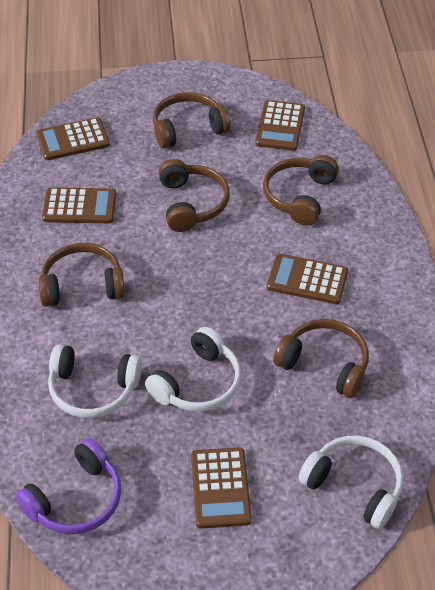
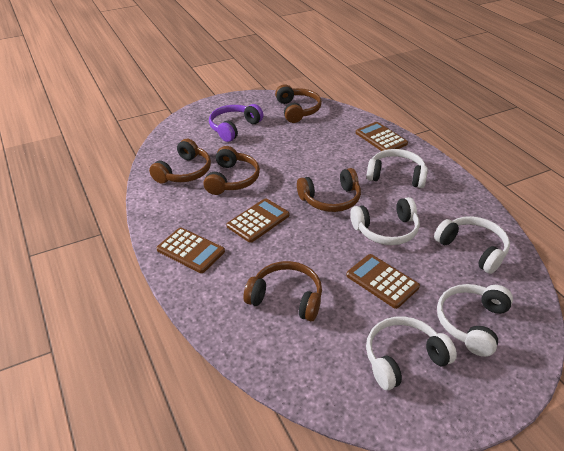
brown calculator: 5 -> 4
white headphones: 3 -> 5

